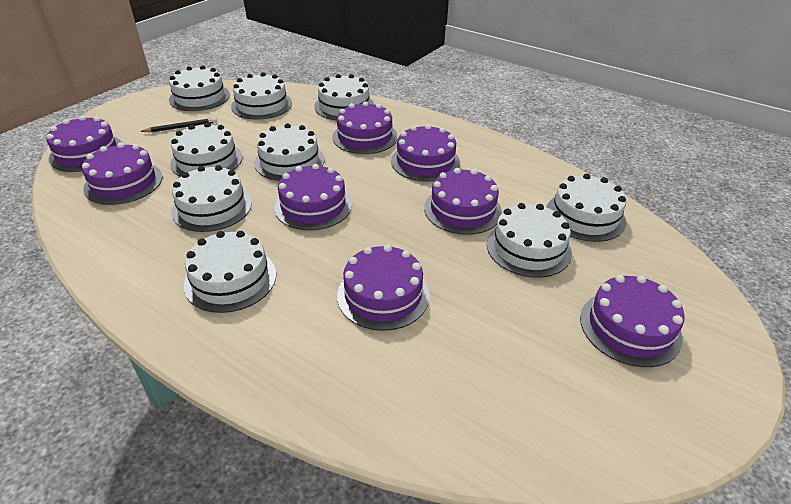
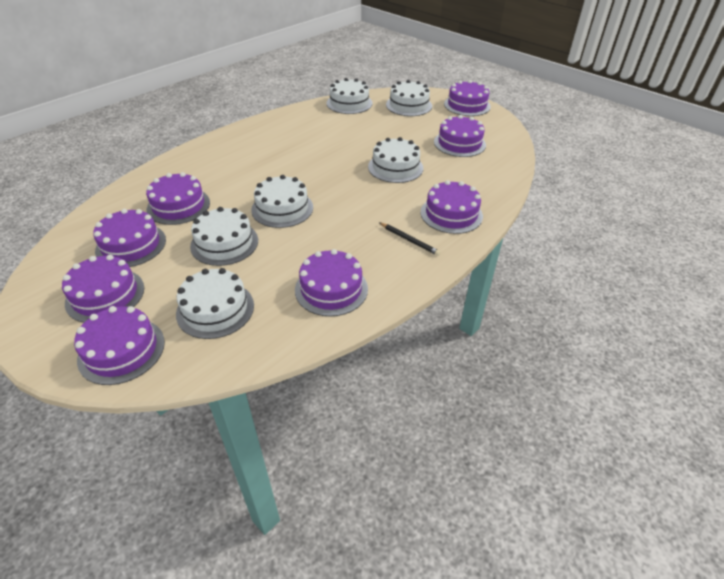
white cake: 9 -> 6

